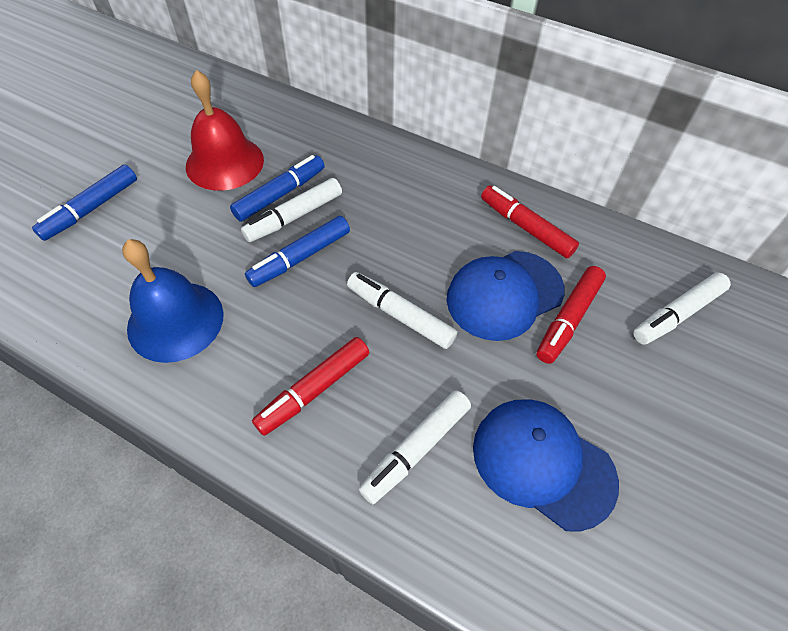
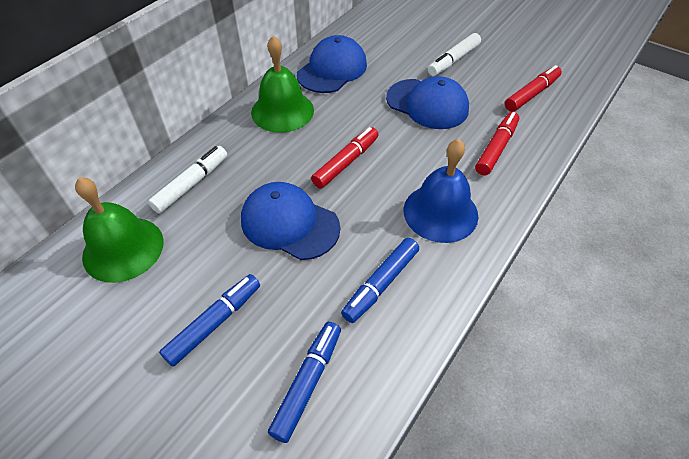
blue cap: 2 -> 3
green bell: 0 -> 2
red bell: 1 -> 0
white marker: 4 -> 2

